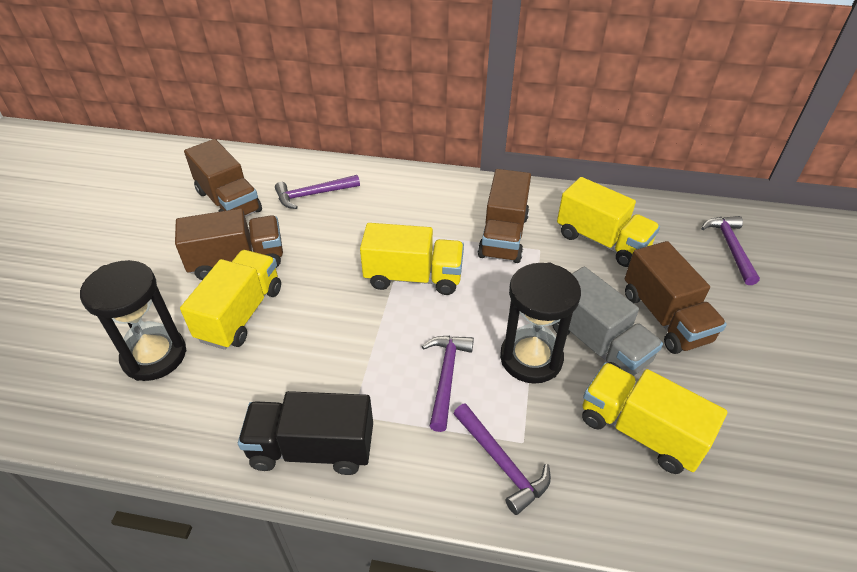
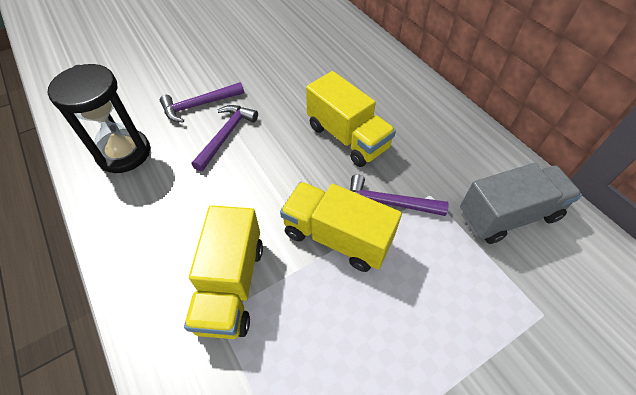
black hourglass: 2 -> 1
black truck: 1 -> 0
brown truck: 4 -> 0
purple hammer: 4 -> 3
yellow truck: 4 -> 3

